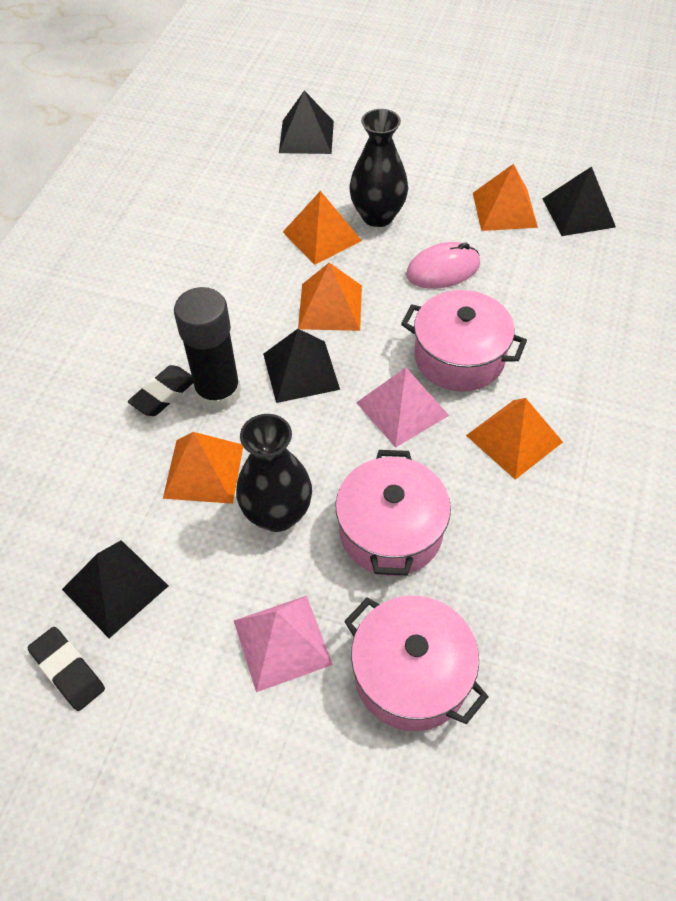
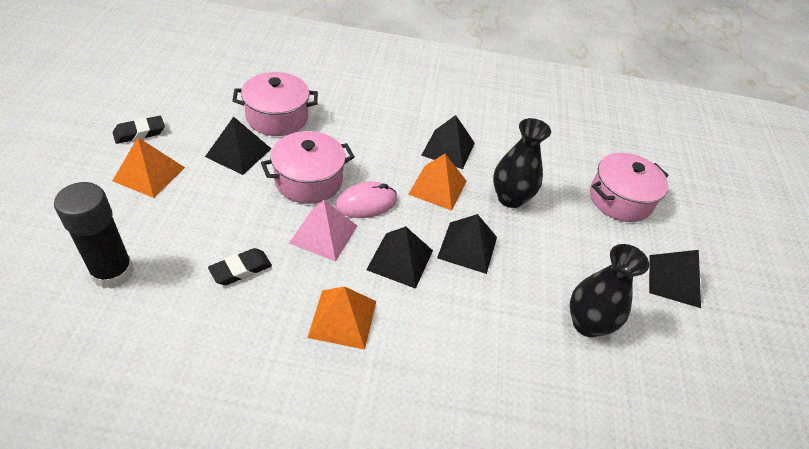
black pyramid: 4 -> 5
orange pyramid: 5 -> 3
pink pyramid: 2 -> 1

